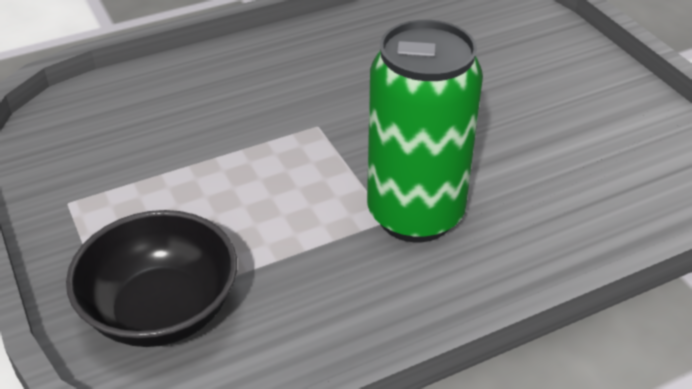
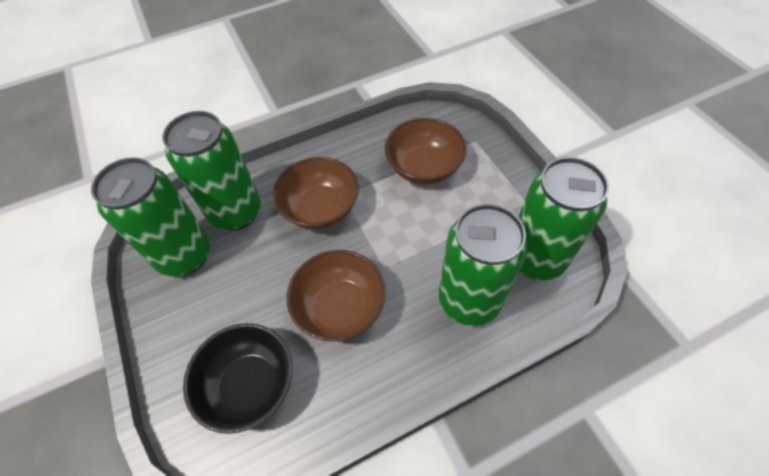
brown bowl: 0 -> 3
green can: 1 -> 4

